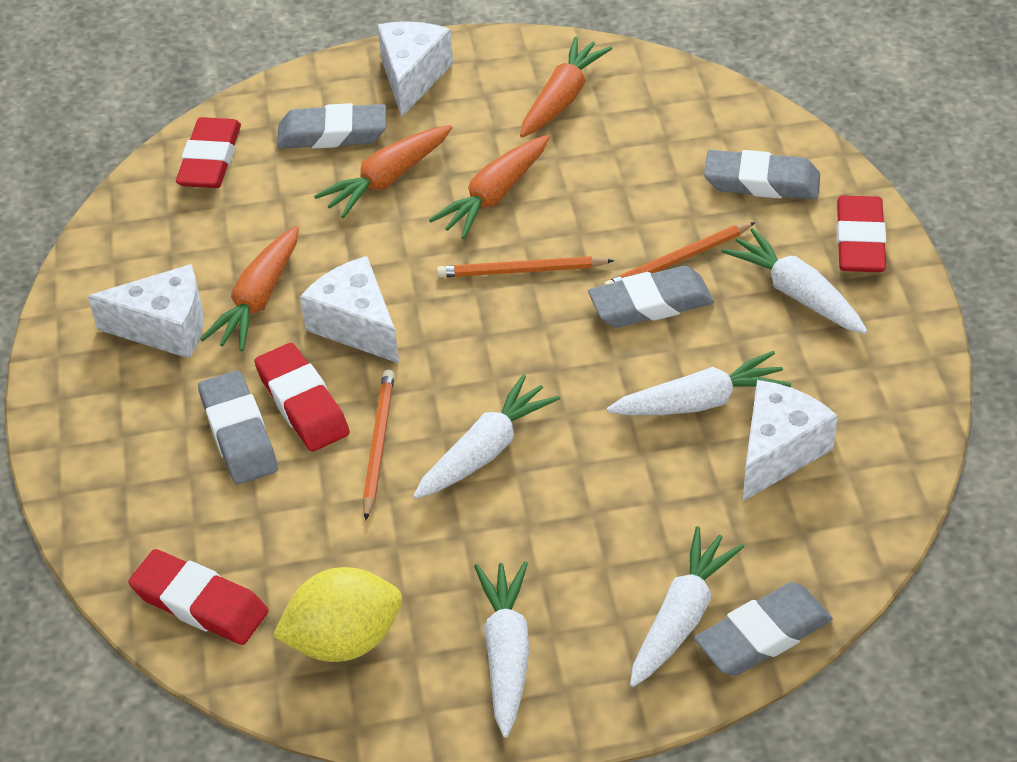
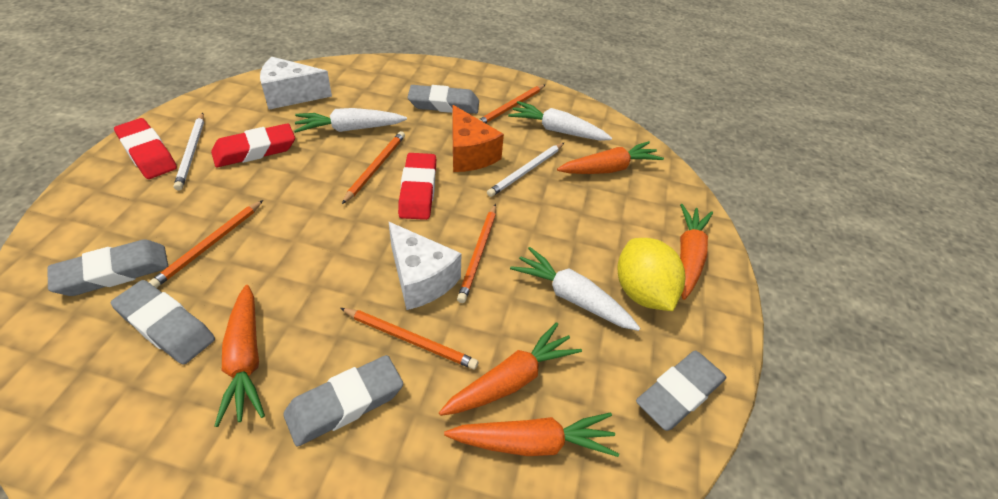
orange carrot: 4 -> 5
orange cheese: 0 -> 1
orange pencil: 3 -> 5
red eraser: 4 -> 3
white carrot: 5 -> 3
white cheese: 4 -> 2
white pencil: 0 -> 2

